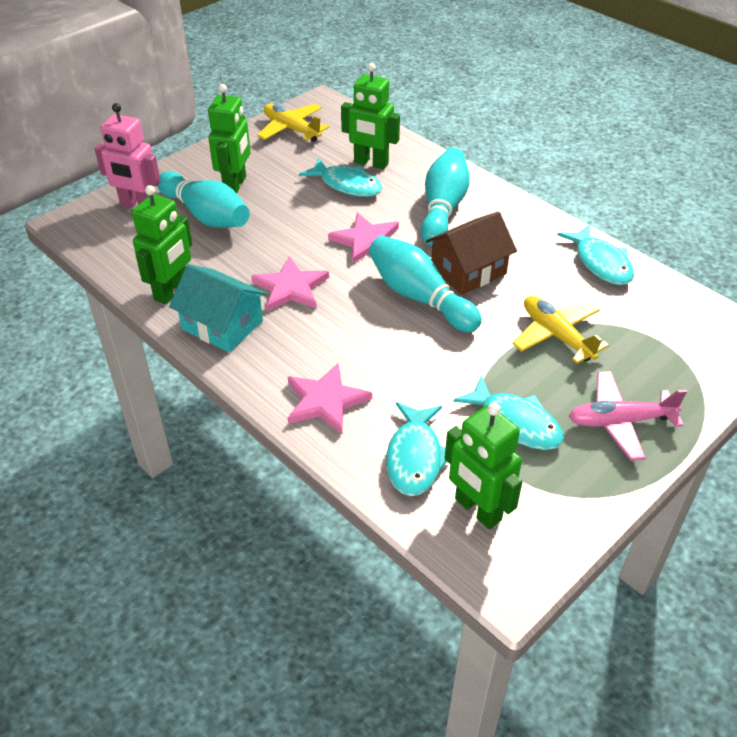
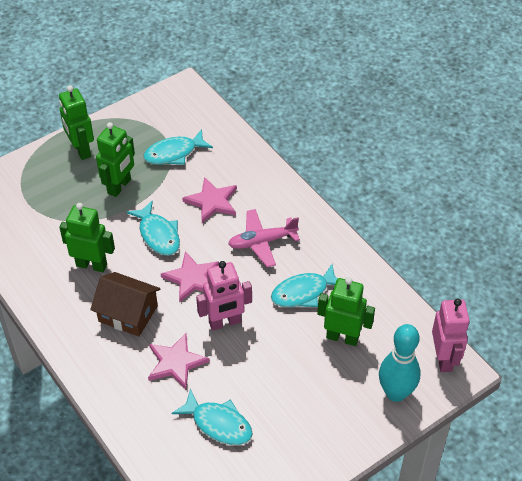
pink robot: 1 -> 2
turquoise bowling pin: 3 -> 1
turquoise house: 1 -> 0
yellow plane: 2 -> 0

